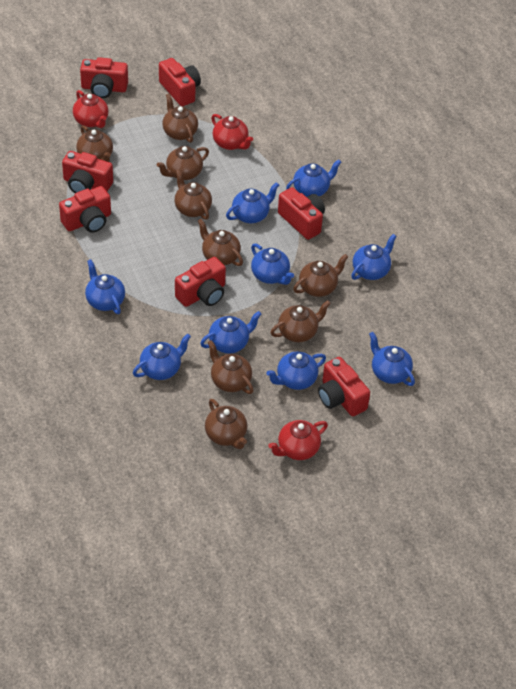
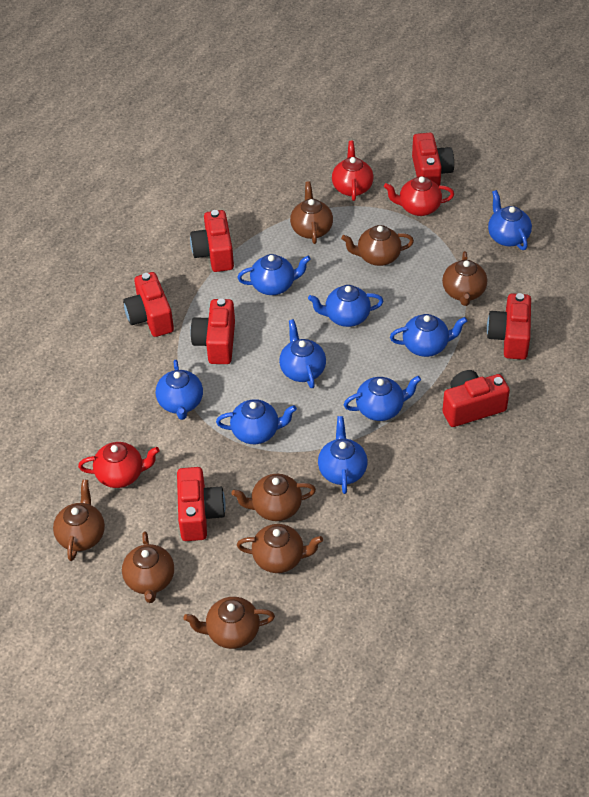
brown teapot: 9 -> 8

